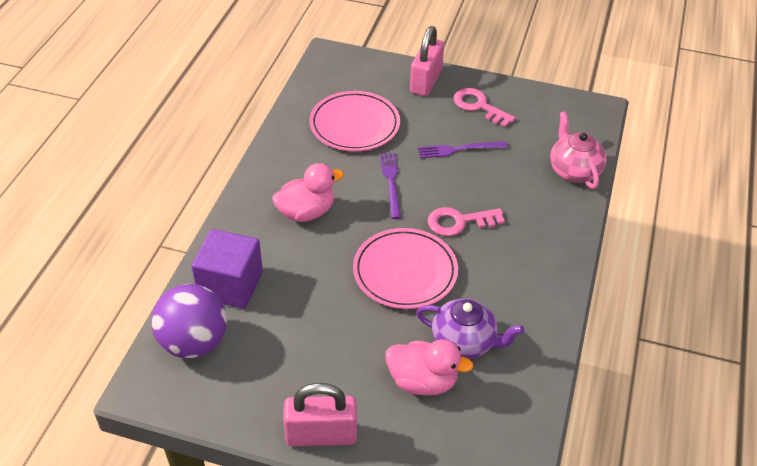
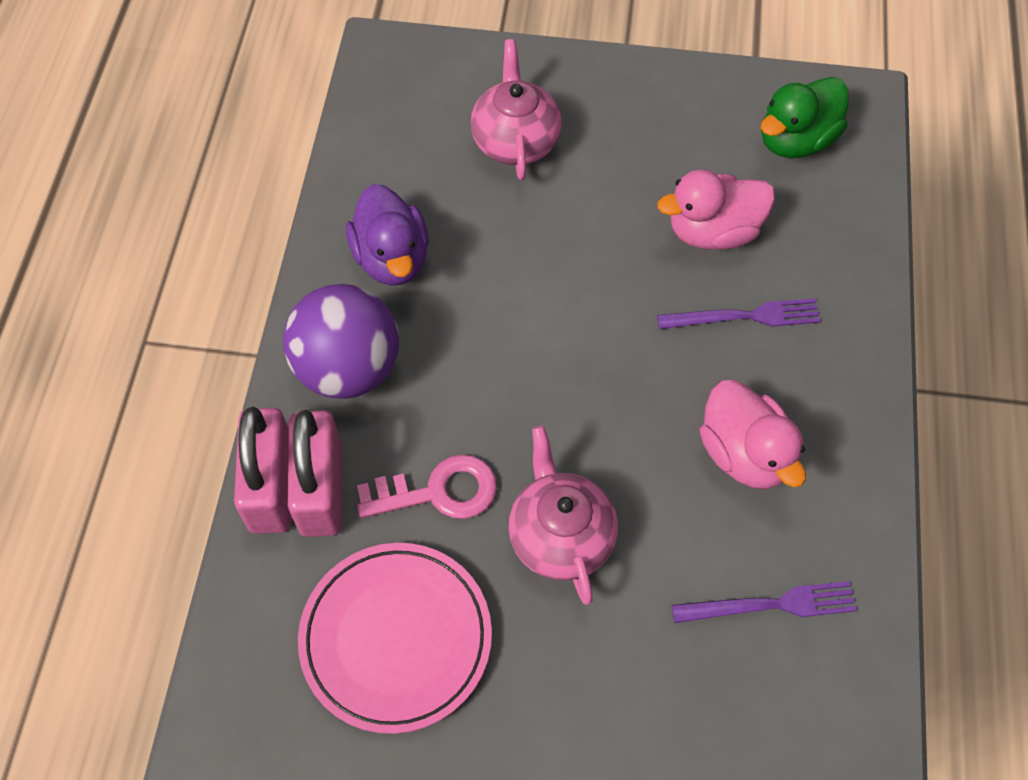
green duck: 0 -> 1
pink key: 2 -> 1
pink plate: 2 -> 1
pink teapot: 1 -> 2
purple cube: 1 -> 0
purple duck: 0 -> 1
purple teapot: 1 -> 0

